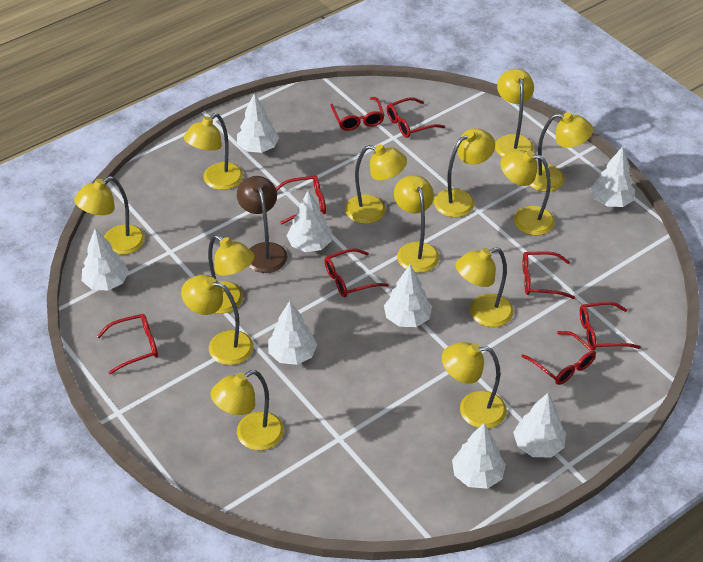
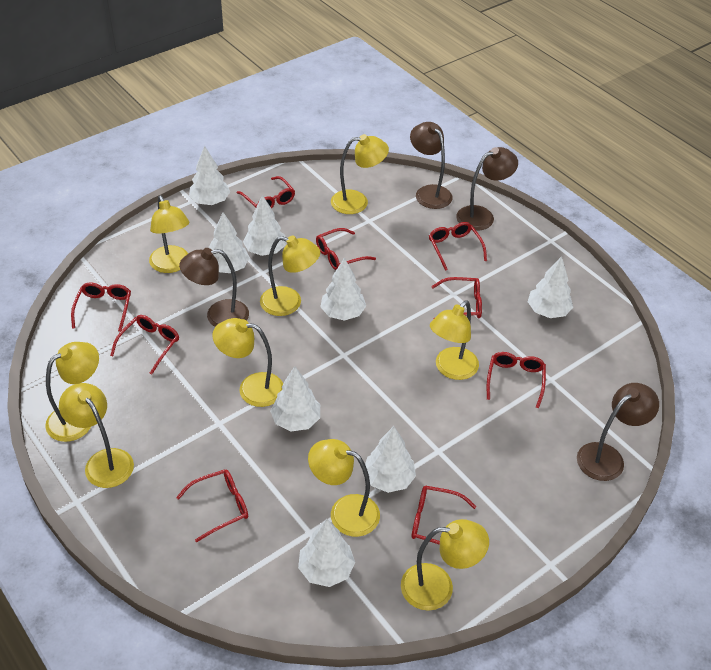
brown lamp: 1 -> 4
red glasses: 8 -> 9
yellow lamp: 13 -> 9

